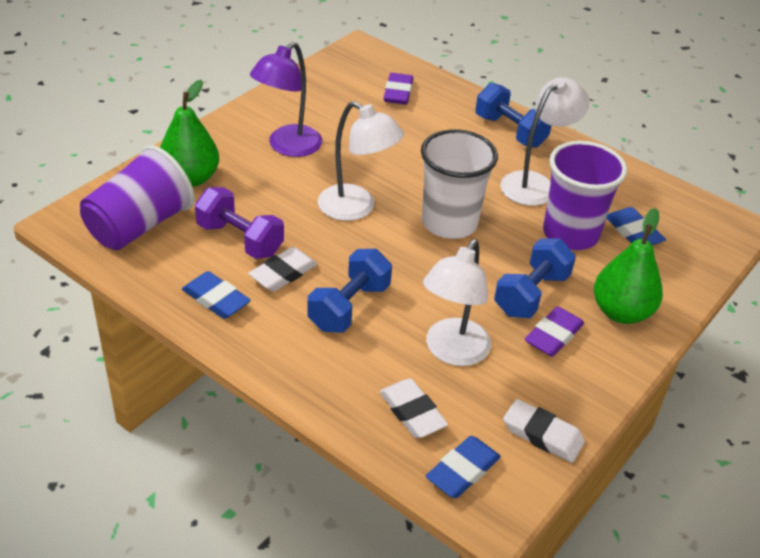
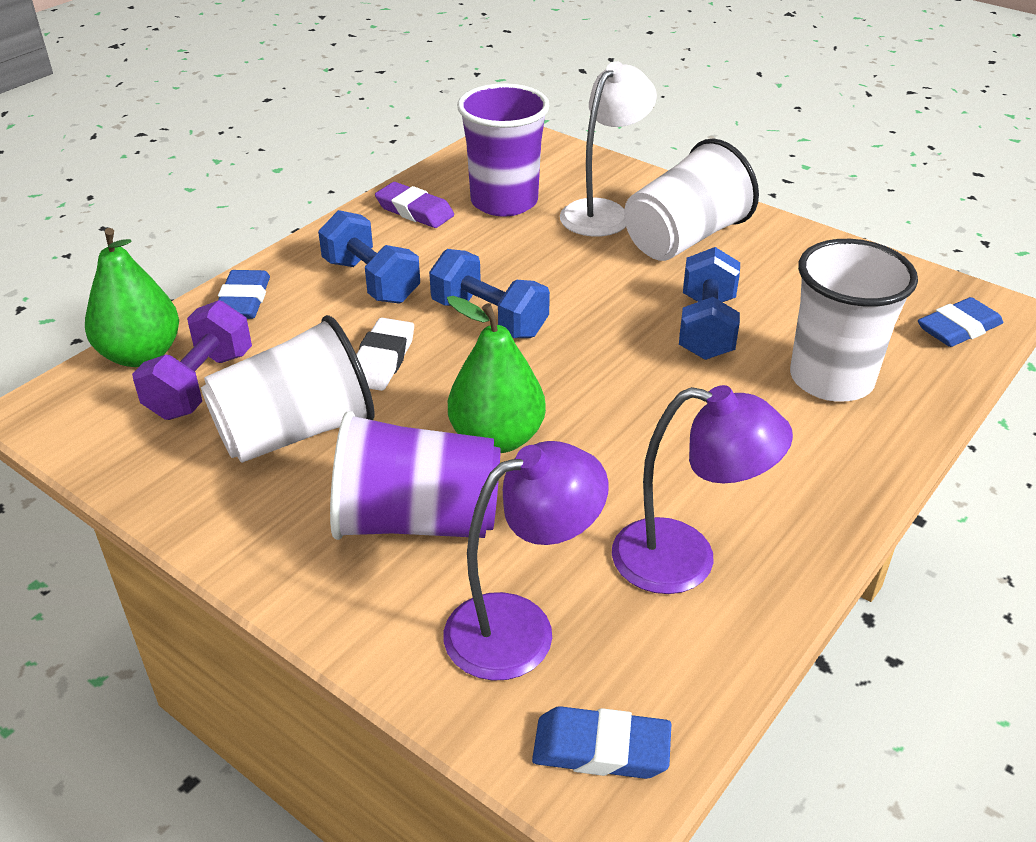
purple eraser: 2 -> 1
purple lamp: 1 -> 2
white cup: 1 -> 3
white eraser: 3 -> 1
white lamp: 3 -> 1

